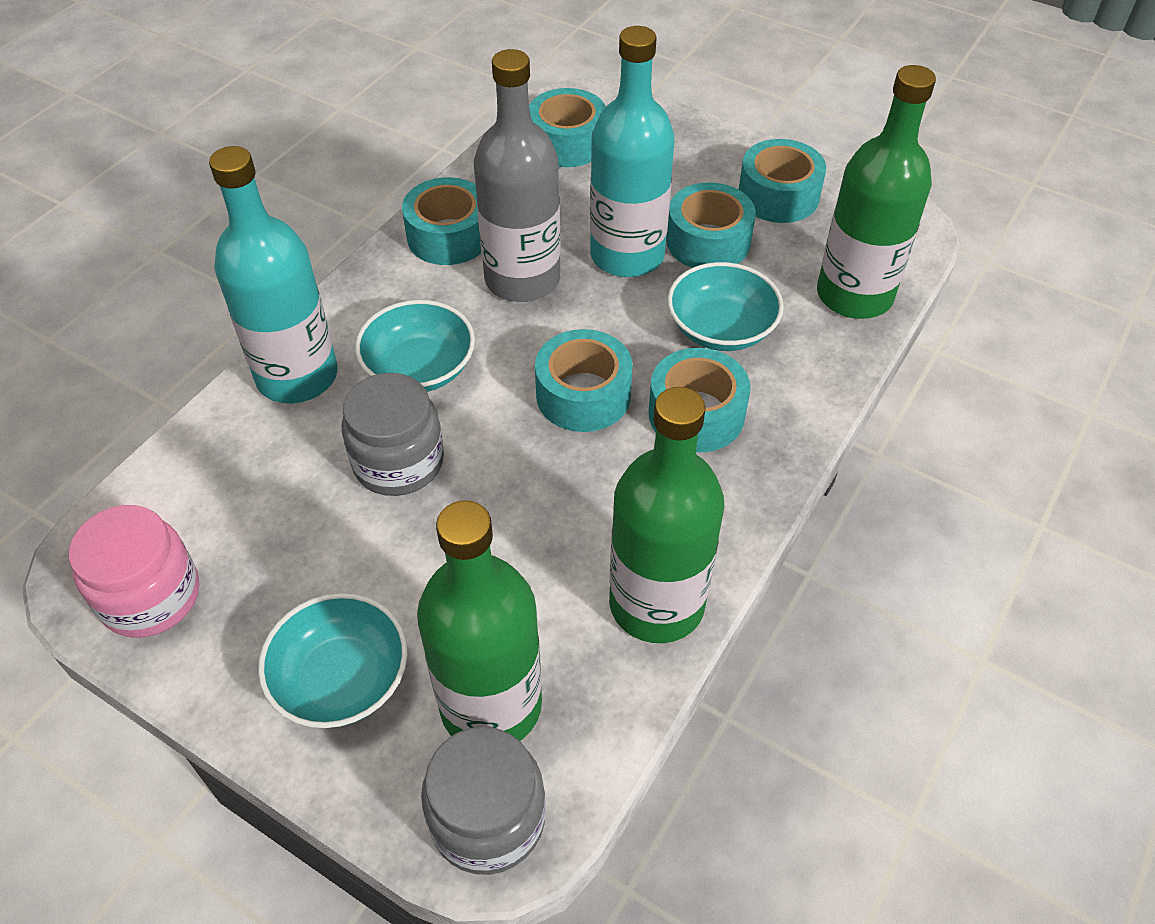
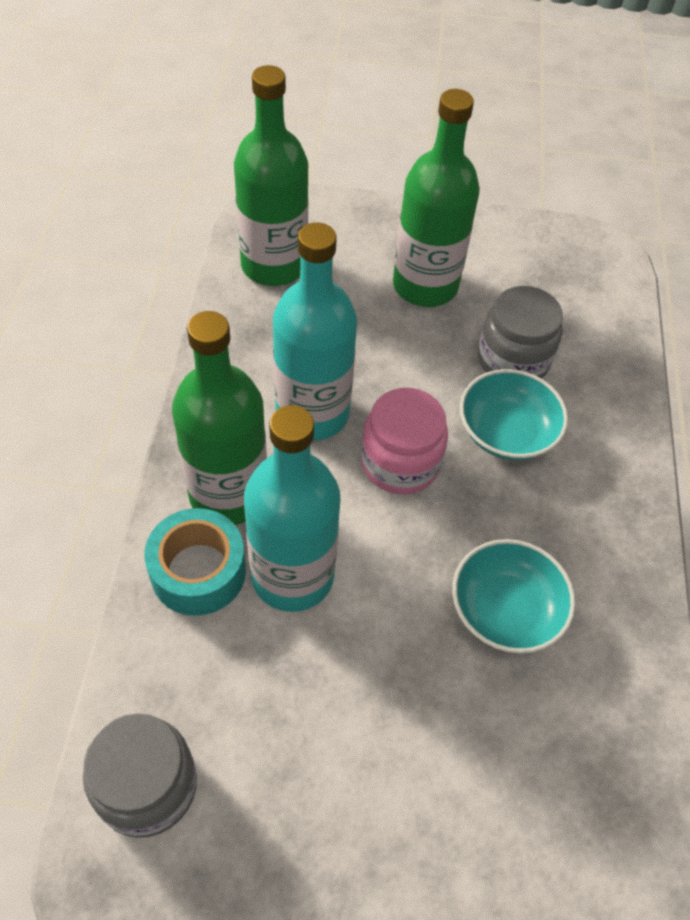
grey bottle: 1 -> 0
turquoise bowl: 3 -> 2
turquoise tape: 6 -> 1

